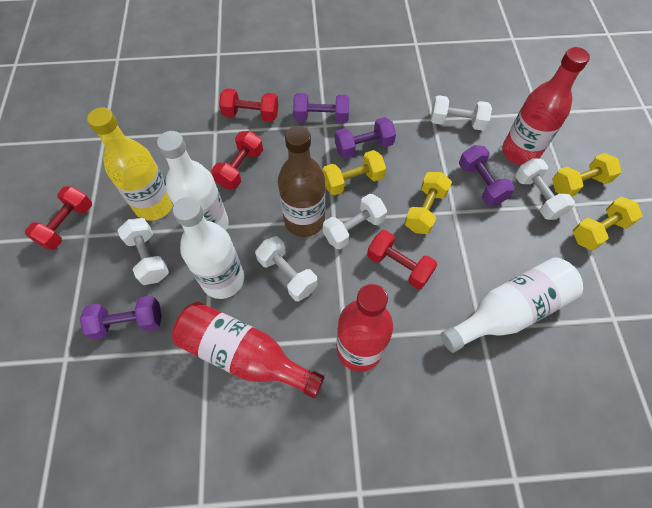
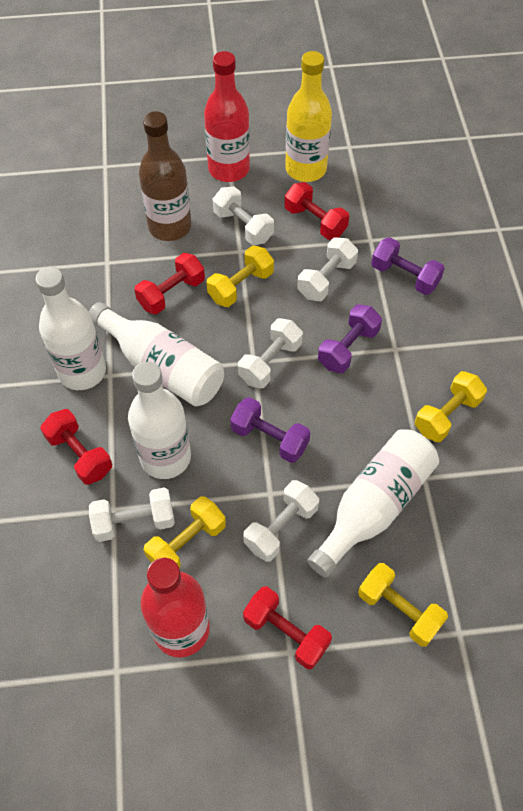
purple dumbbell: 4 -> 3
red bottle: 3 -> 2
white bottle: 3 -> 4

